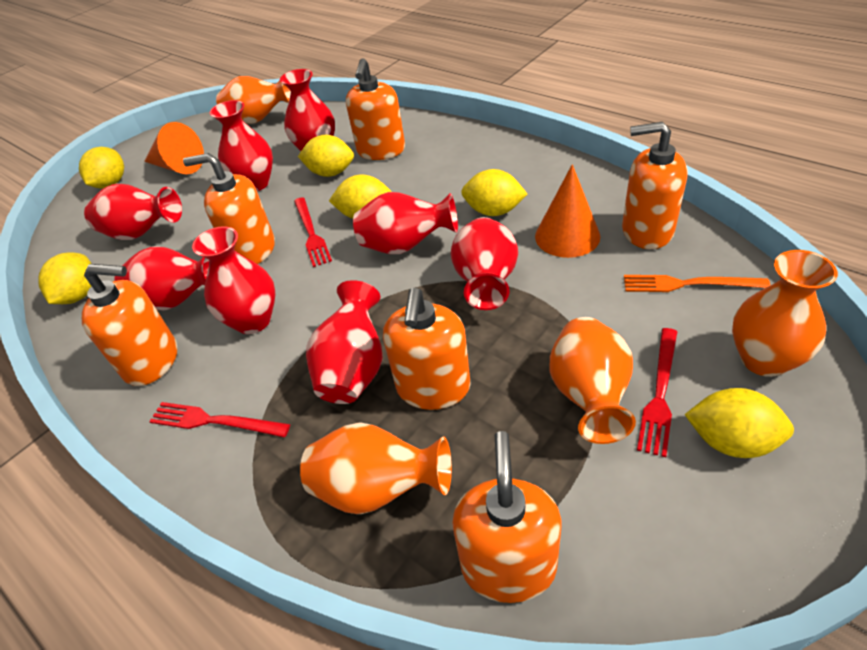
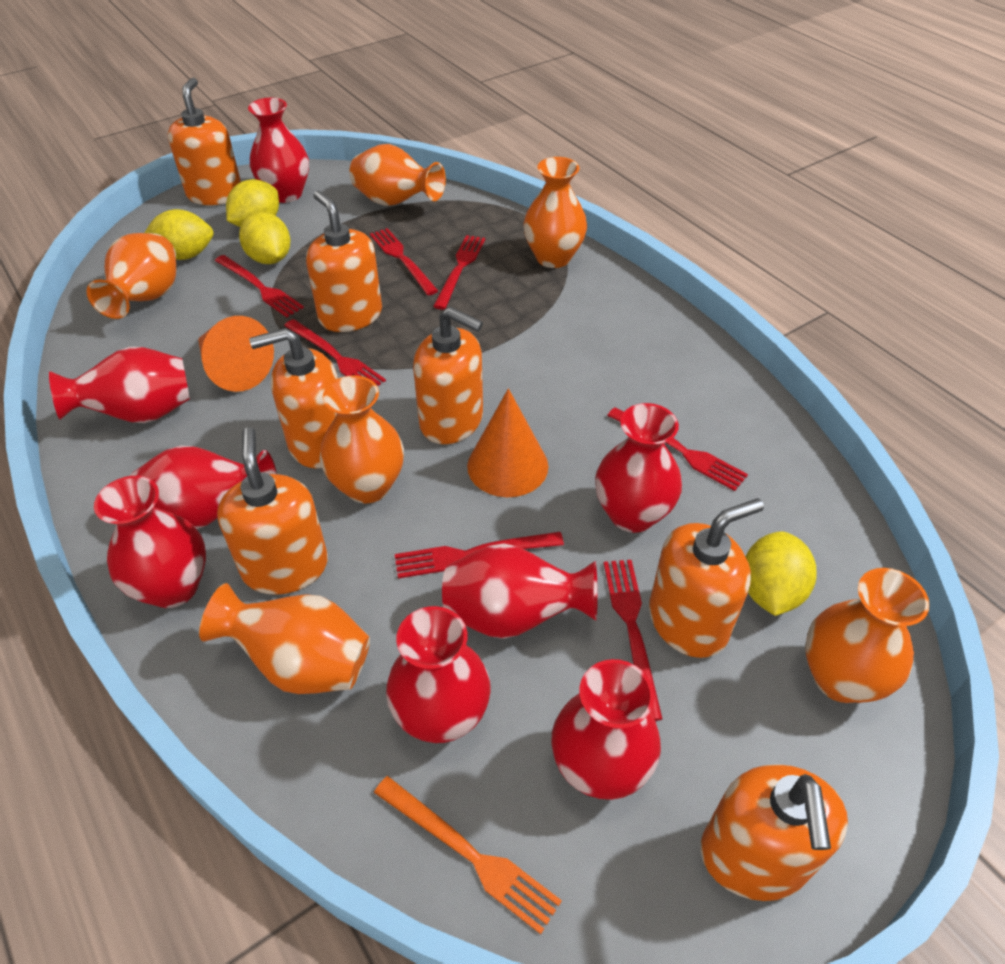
orange soap dispenser: 6 -> 7
orange vase: 4 -> 6
red fork: 3 -> 7
yellow lemon: 6 -> 4

